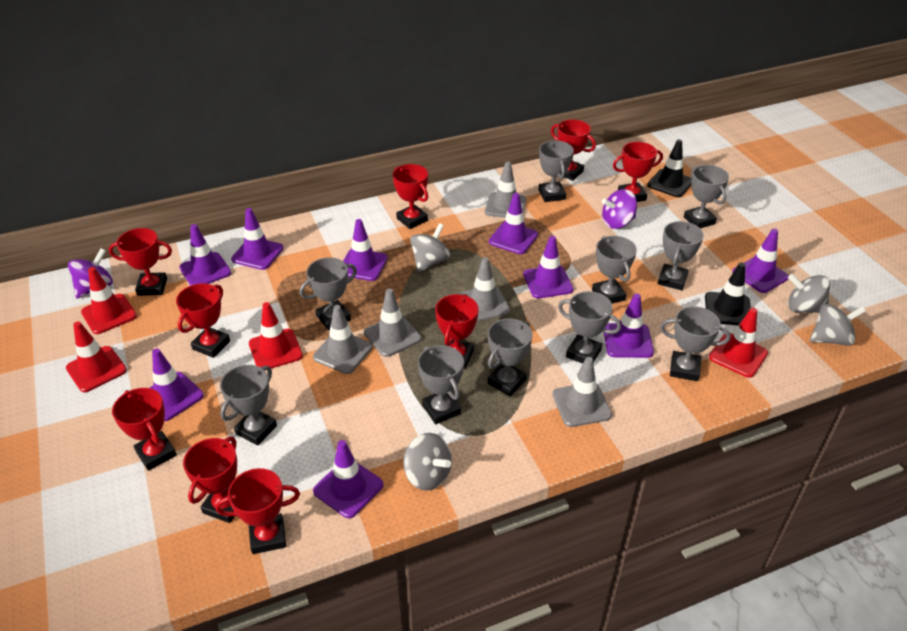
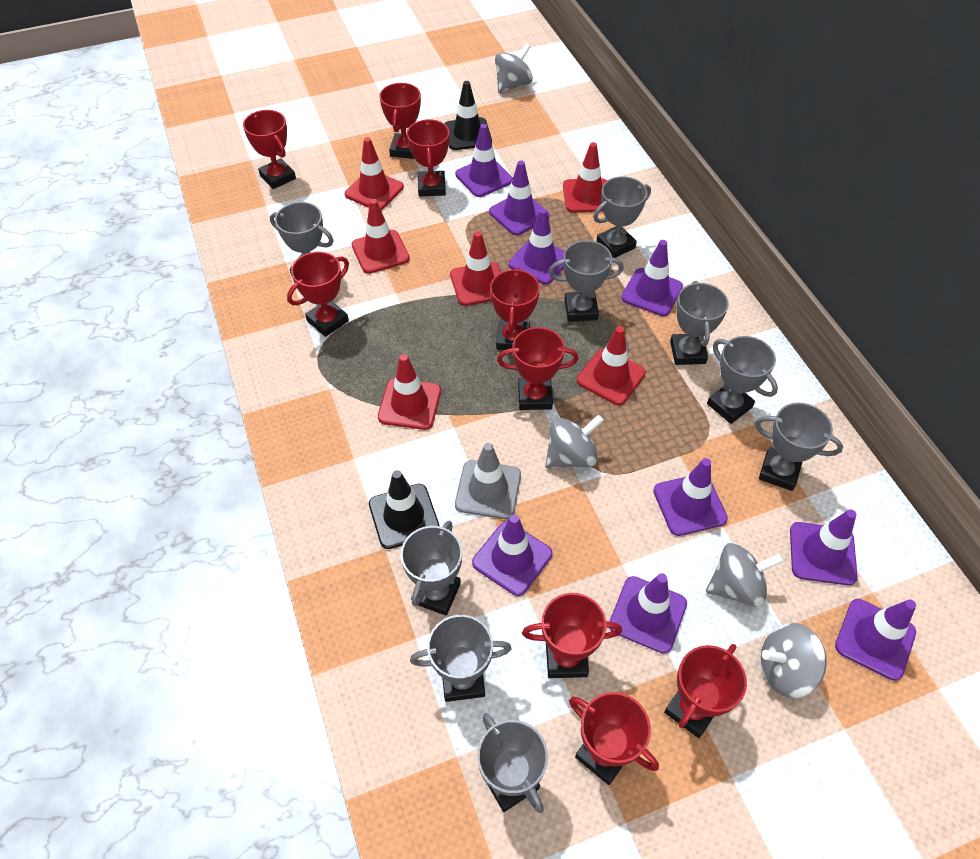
grey traffic cone: 5 -> 1
grey trophy: 10 -> 9
purple spinning top: 2 -> 0
red traffic cone: 4 -> 6

